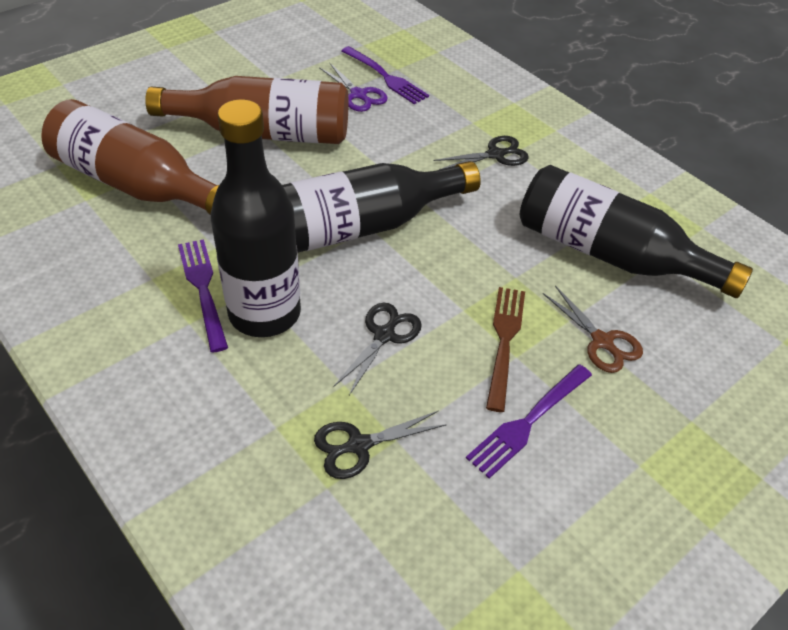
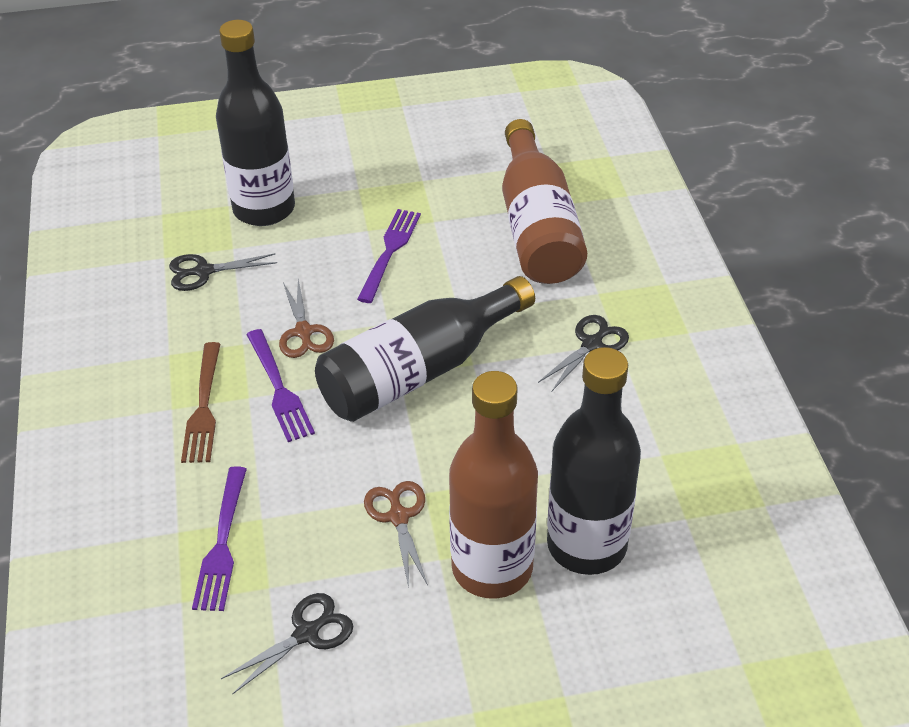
brown scissors: 1 -> 2
purple scissors: 1 -> 0

